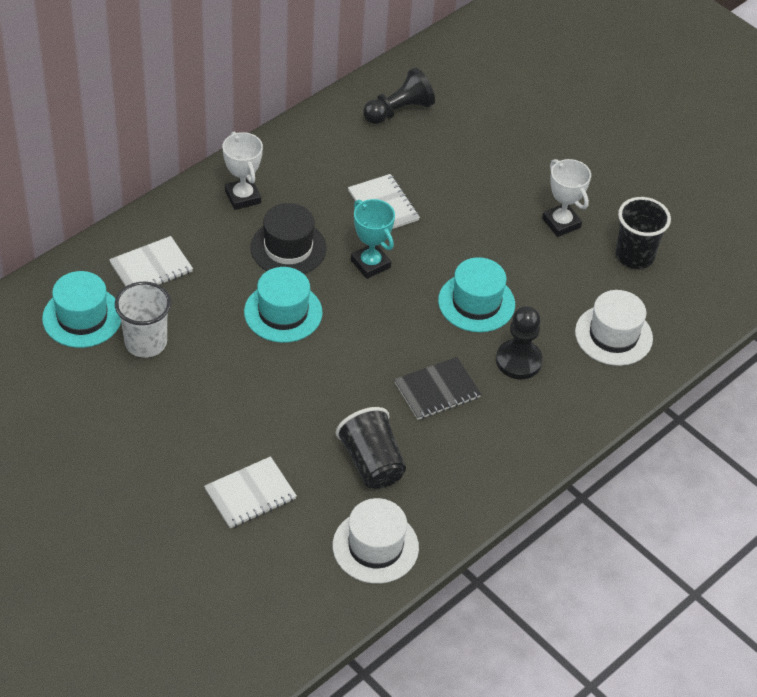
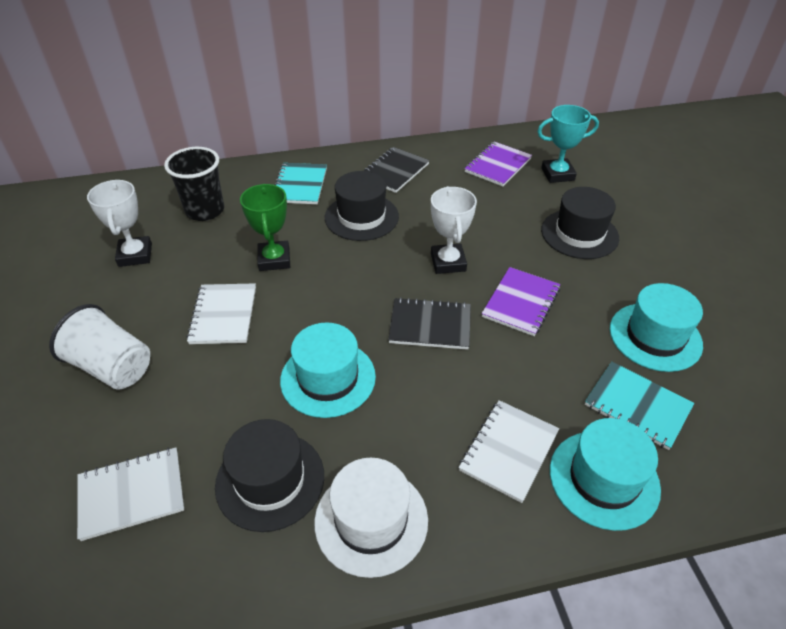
black cup: 2 -> 1
black hat: 1 -> 3
black notebook: 1 -> 2
black pawn: 2 -> 0
green trophy: 0 -> 1
purple notebook: 0 -> 2
turquoise notebook: 0 -> 2
white hat: 2 -> 1

